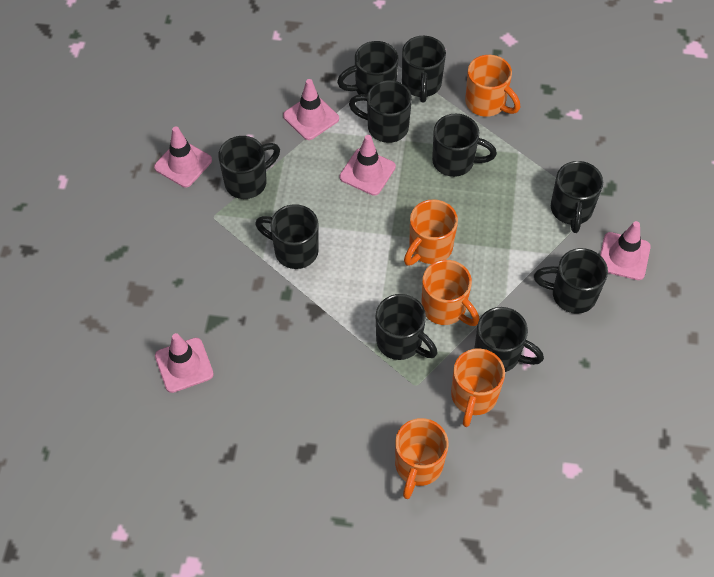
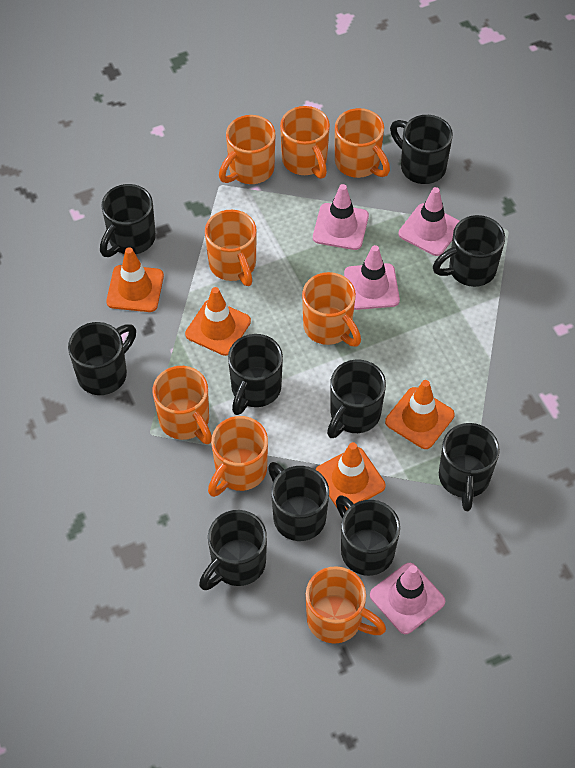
orange mug: 5 -> 8
orange traffic cone: 0 -> 4
pink traffic cone: 5 -> 4

